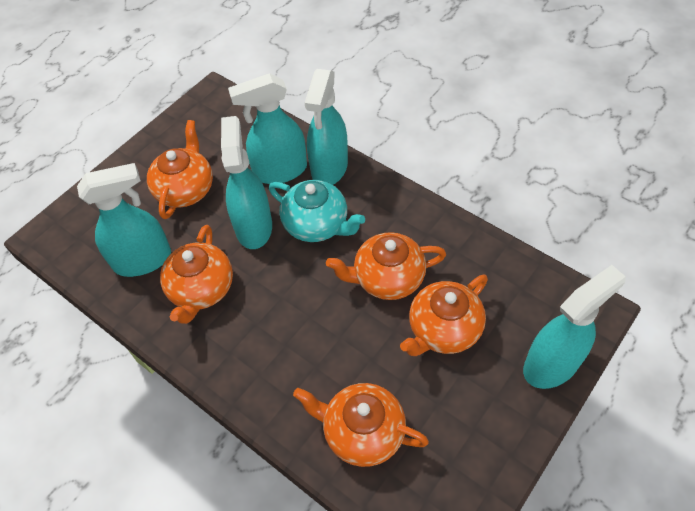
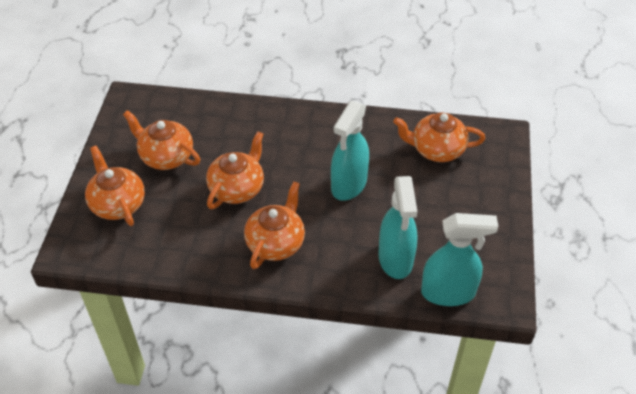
turquoise spray bottle: 5 -> 3
turquoise teapot: 1 -> 0

